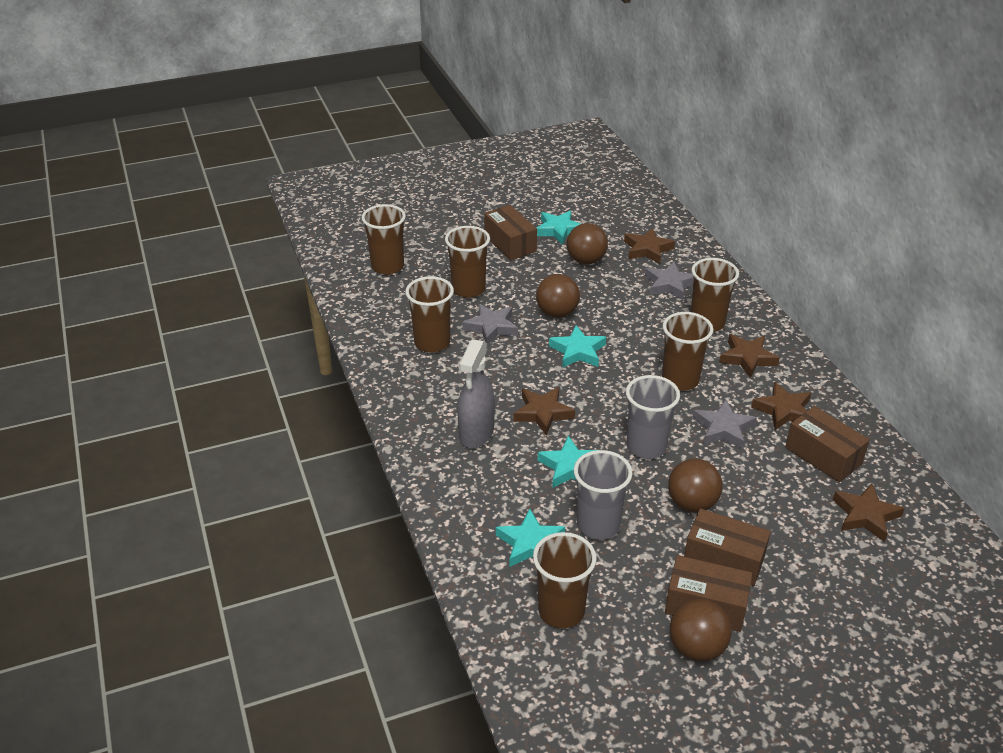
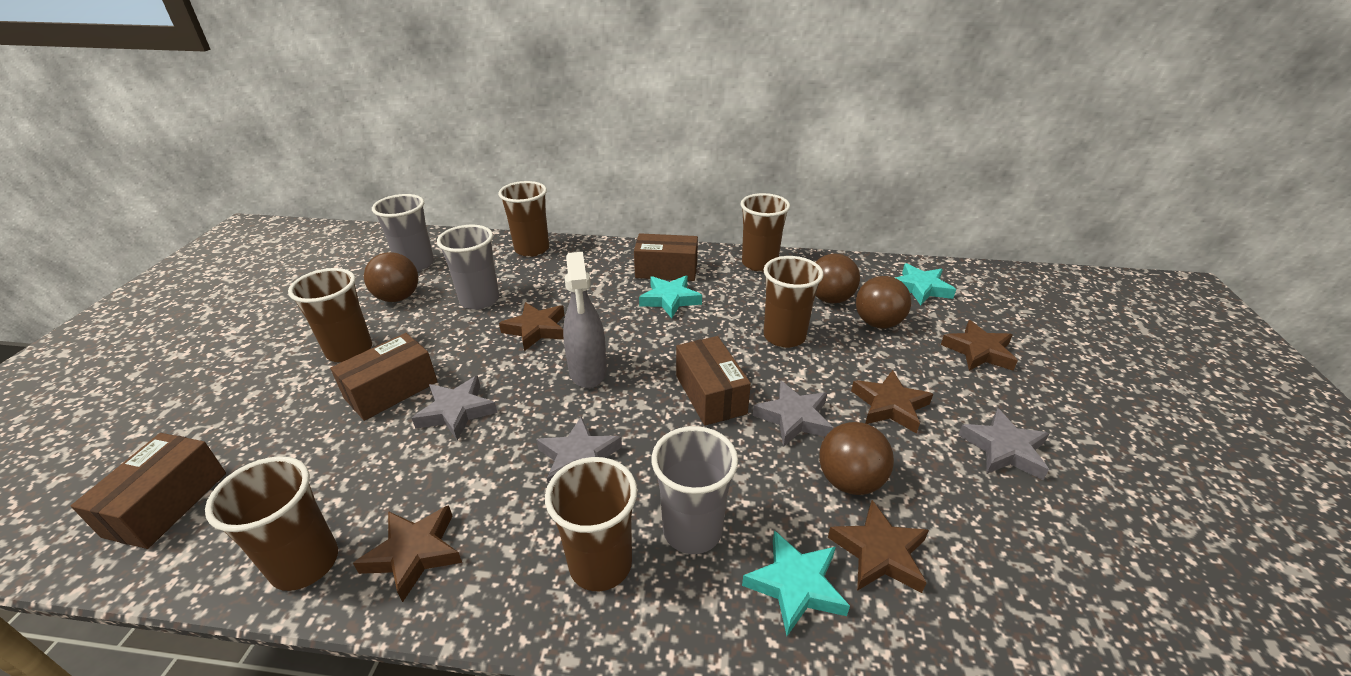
grey cup: 2 -> 3
grey star: 3 -> 4
turquoise star: 4 -> 3

